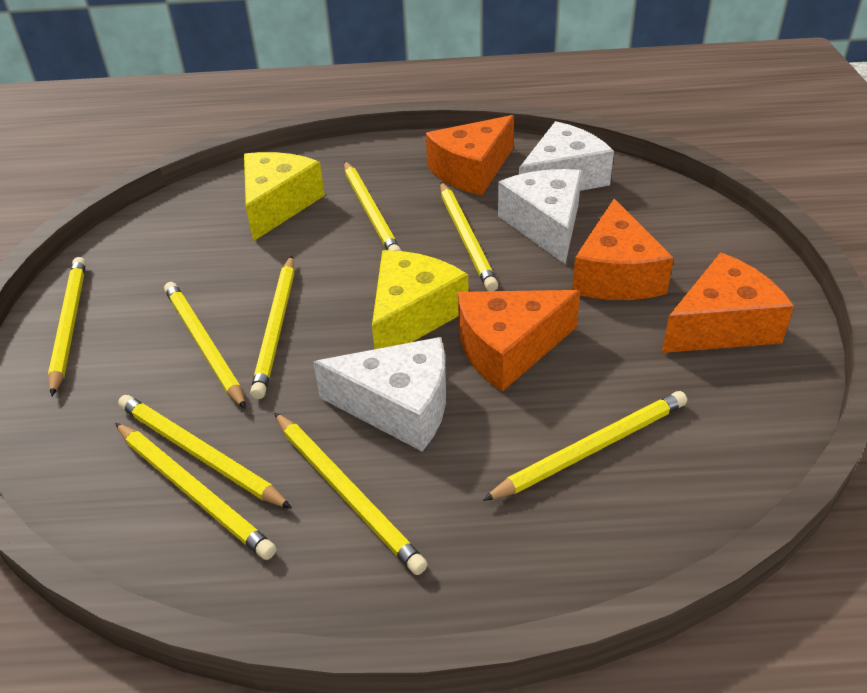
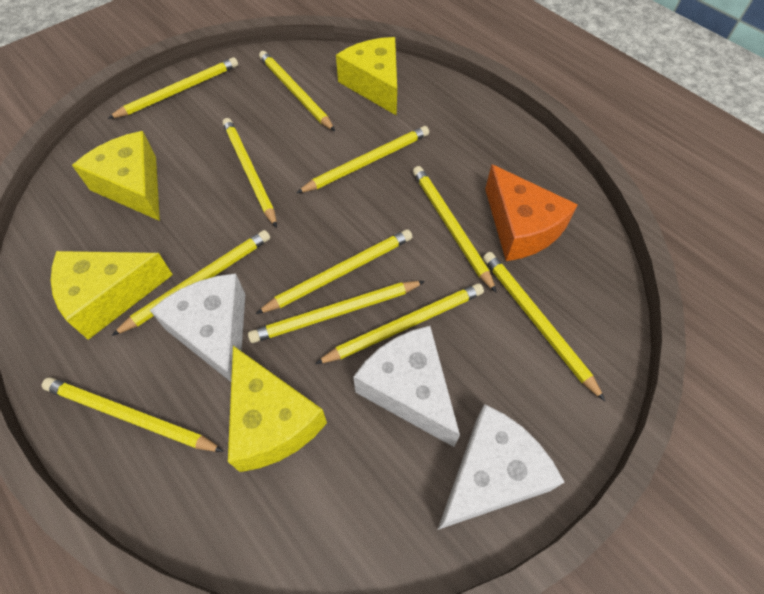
orange cheese: 4 -> 1
yellow cheese: 2 -> 4
yellow pencil: 9 -> 11

